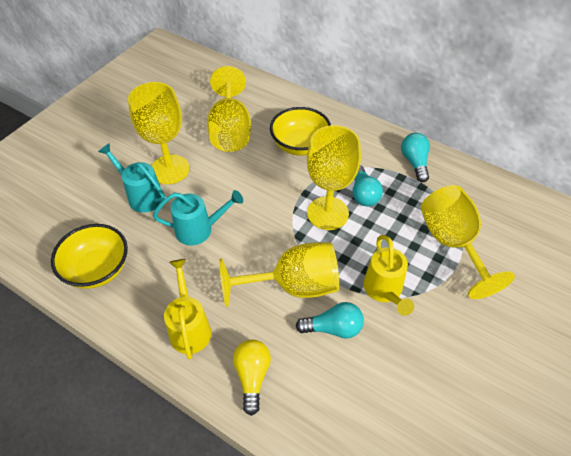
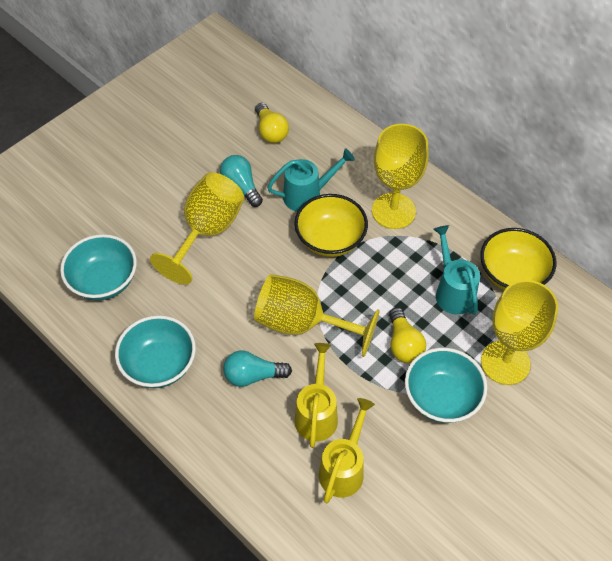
turquoise bowl: 0 -> 3
turquoise light bulb: 3 -> 2
yellow goblet: 5 -> 4
yellow light bulb: 1 -> 2

